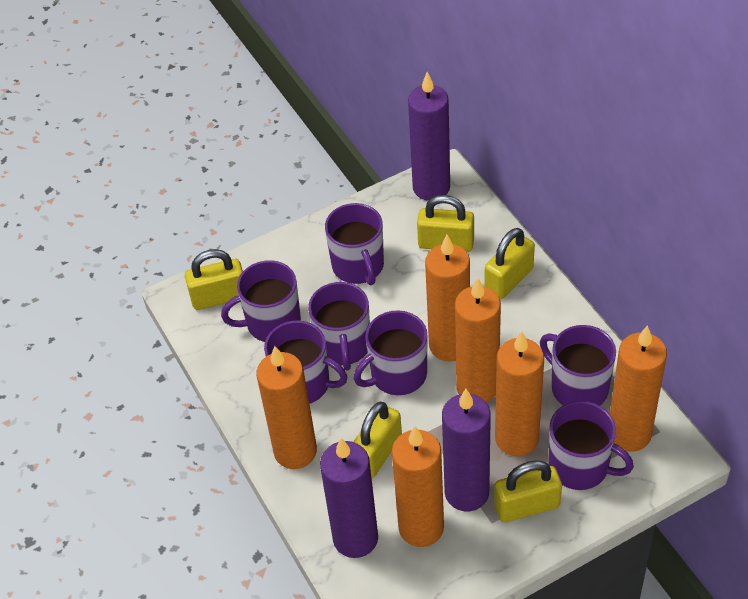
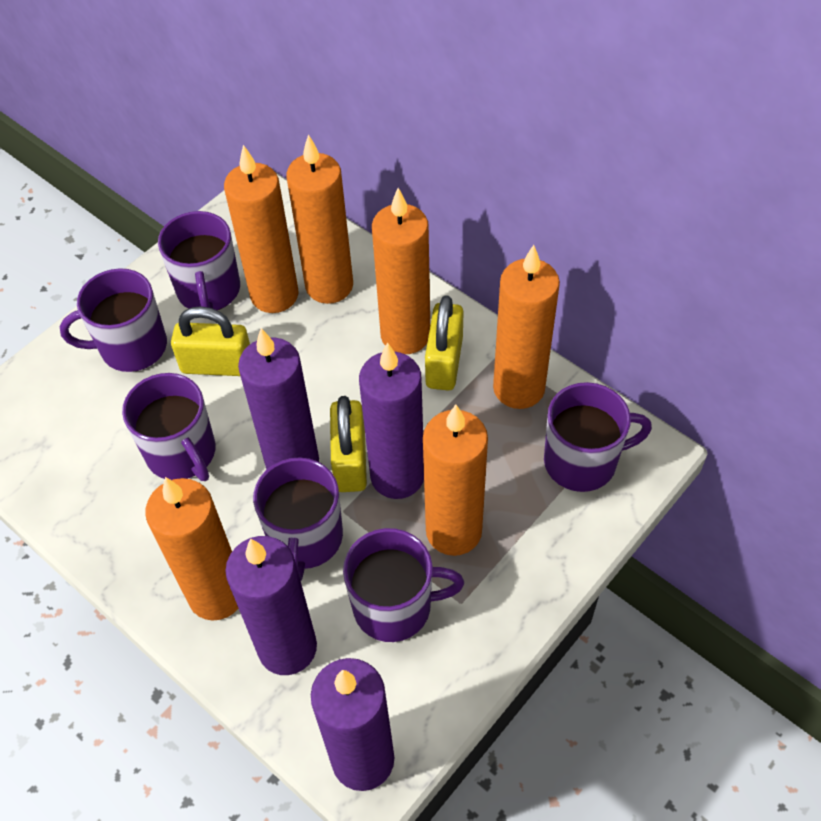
purple candle: 3 -> 4
purple mug: 7 -> 6
yellow padlock: 5 -> 3

